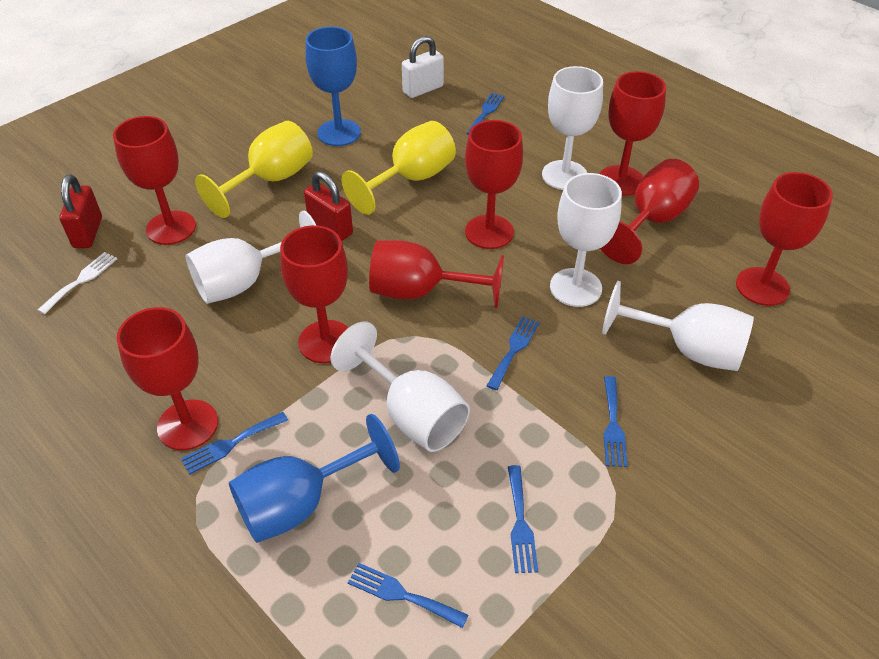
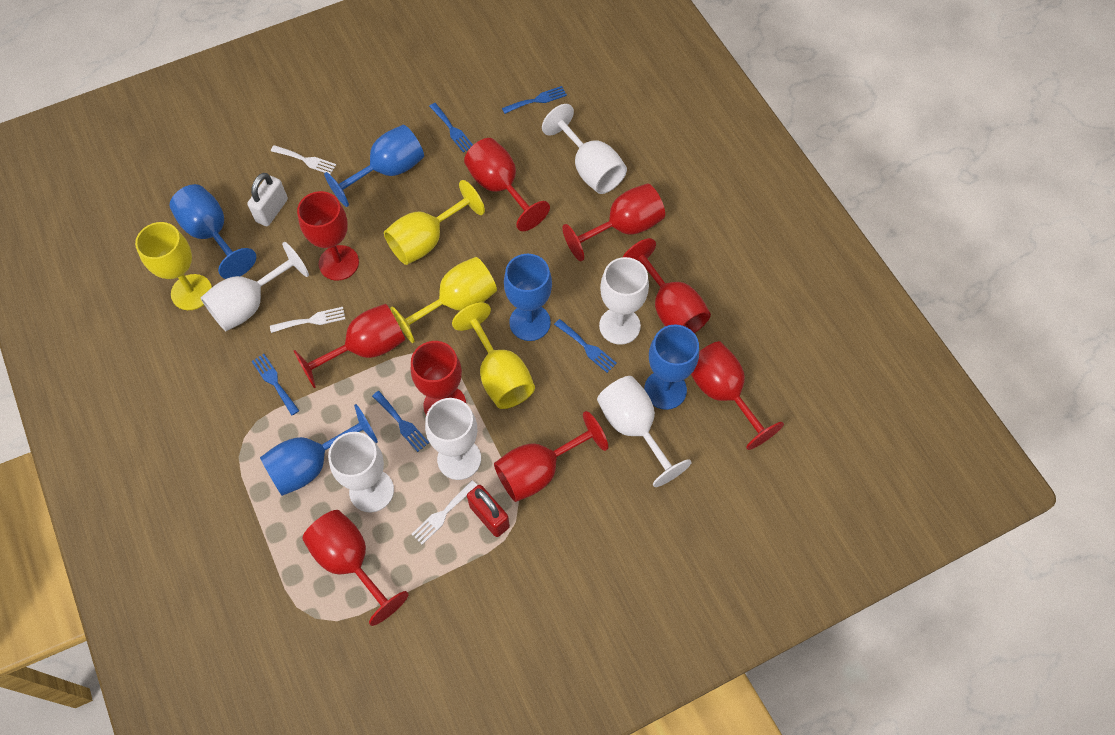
blue fork: 6 -> 5
blue goblet: 2 -> 5
red goblet: 8 -> 9
red padlock: 2 -> 1
white fork: 1 -> 3
white goblet: 5 -> 6
yellow goblet: 2 -> 4

